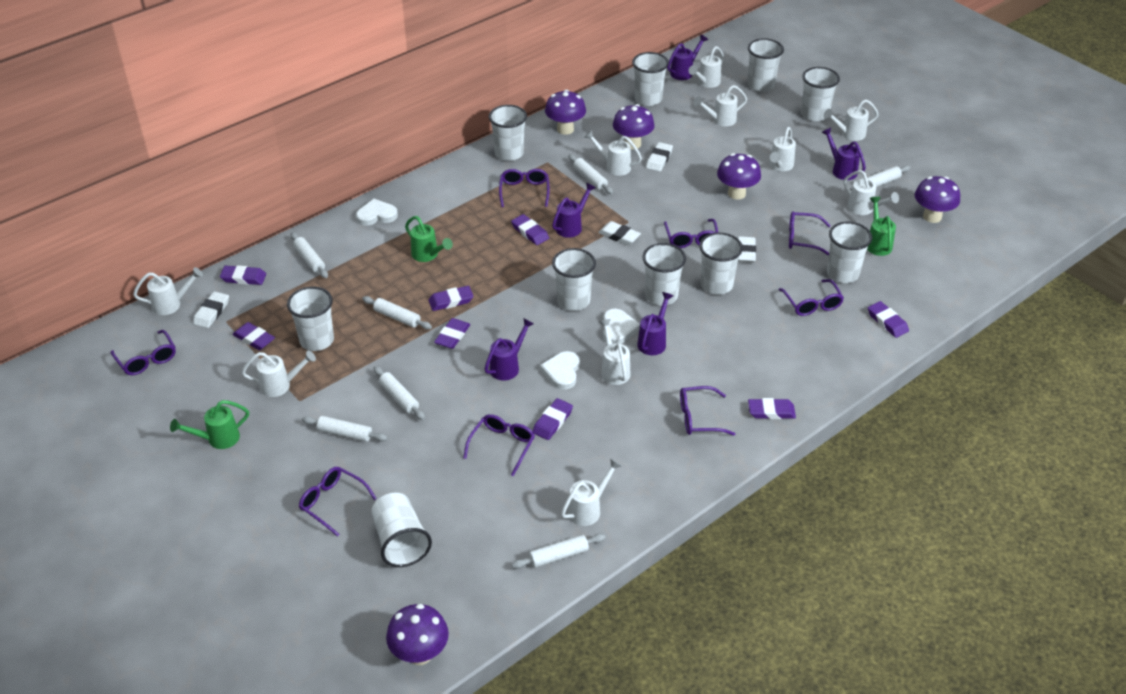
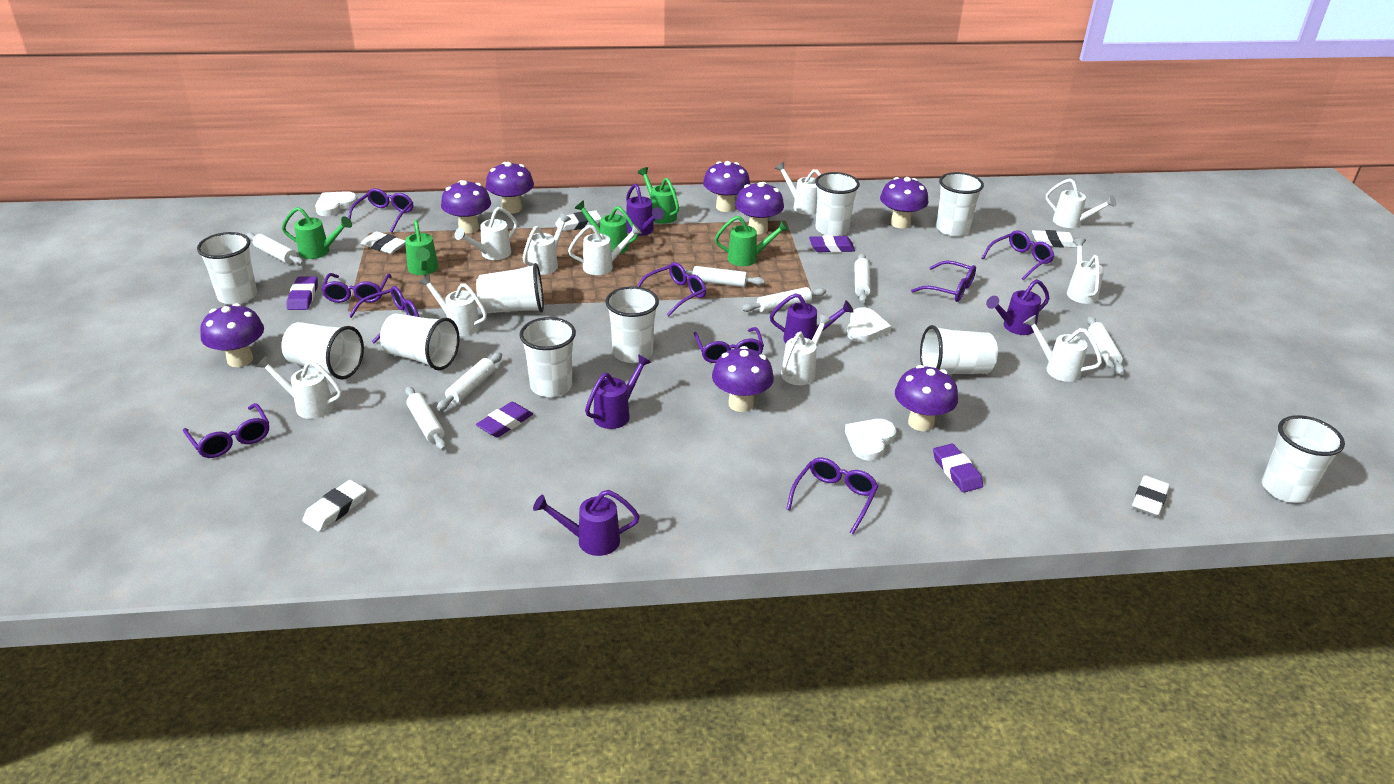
green watering can: 3 -> 5
purple eraser: 8 -> 4
purple glasses: 8 -> 9
purple mushroom: 5 -> 8
white eraser: 4 -> 5

